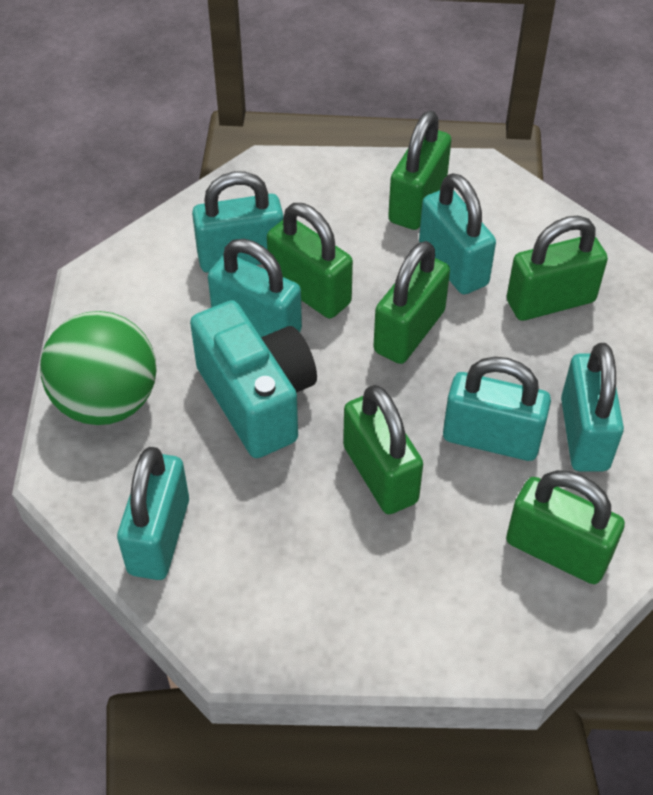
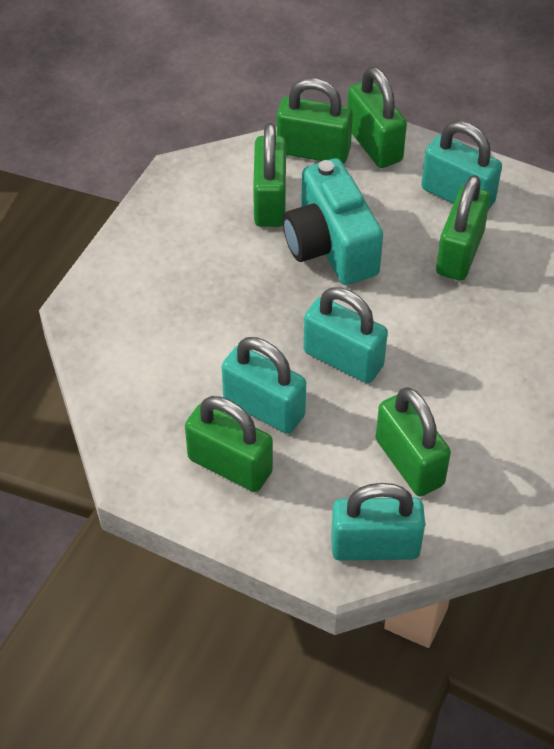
green ball: 1 -> 0
turquoise padlock: 6 -> 4

